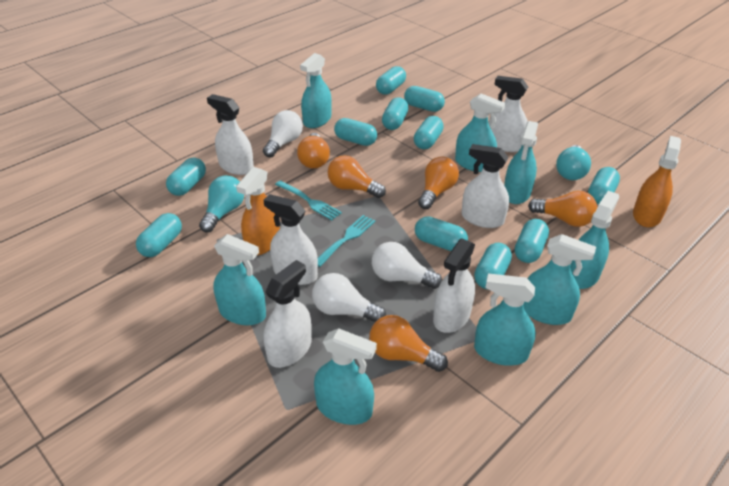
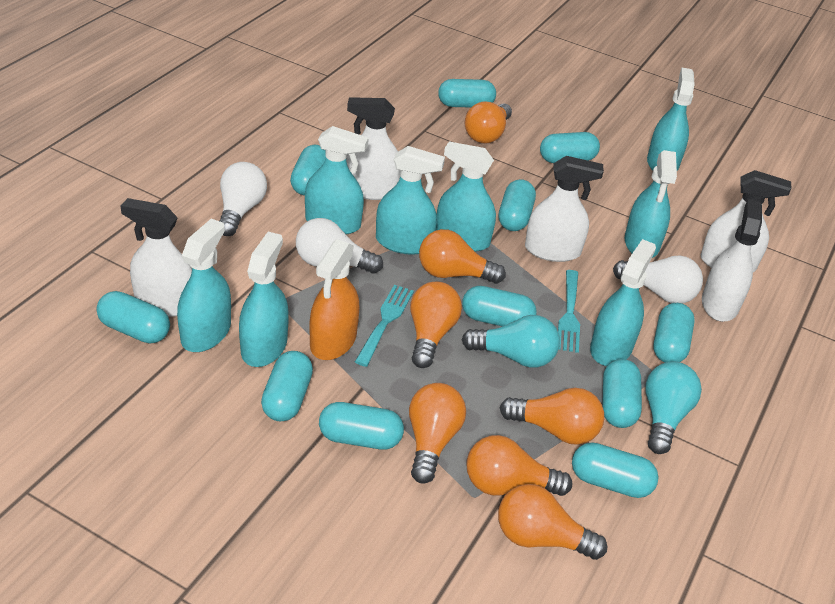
orange light bulb: 5 -> 7
orange spray bottle: 2 -> 1
white spray bottle: 6 -> 5

